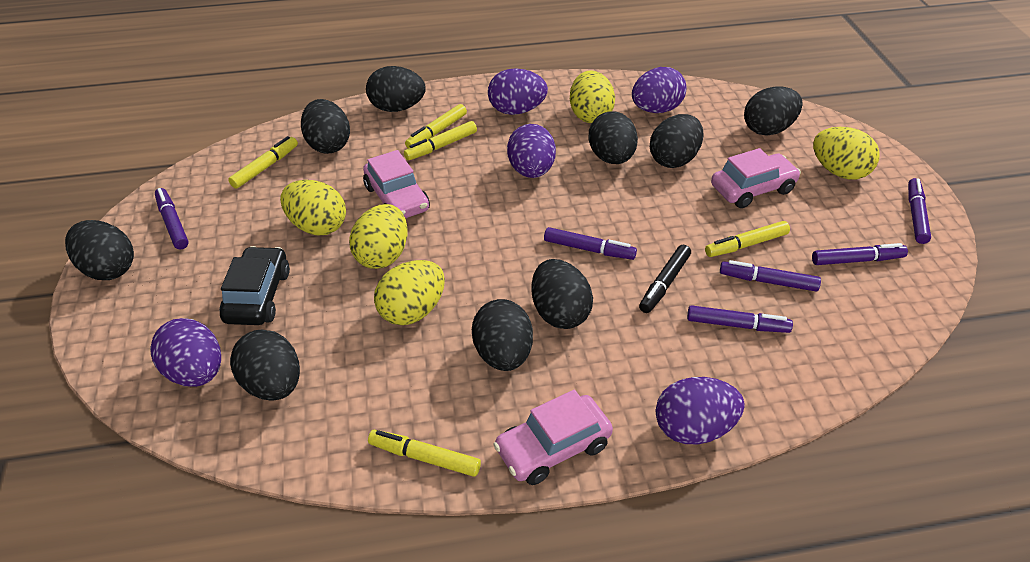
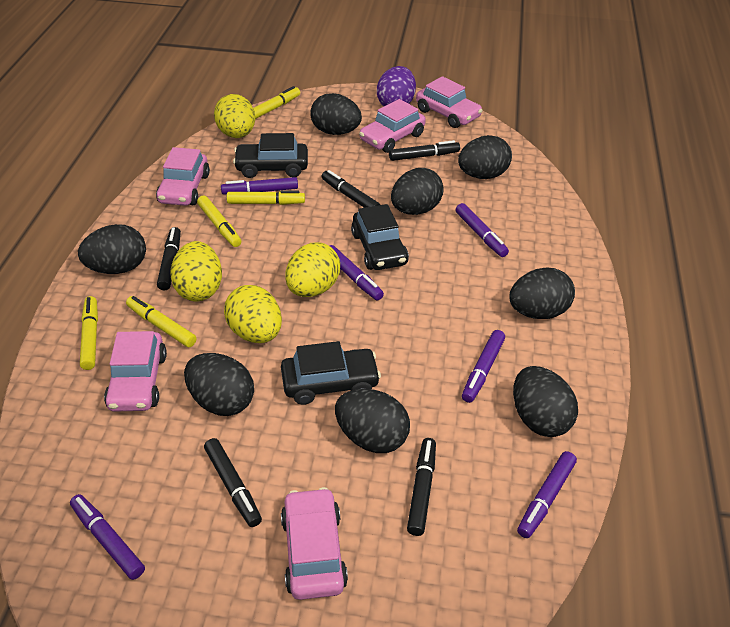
black car: 1 -> 3
black egg: 9 -> 8
black marker: 1 -> 5
pink car: 3 -> 5
purple egg: 5 -> 1
yellow egg: 5 -> 4

